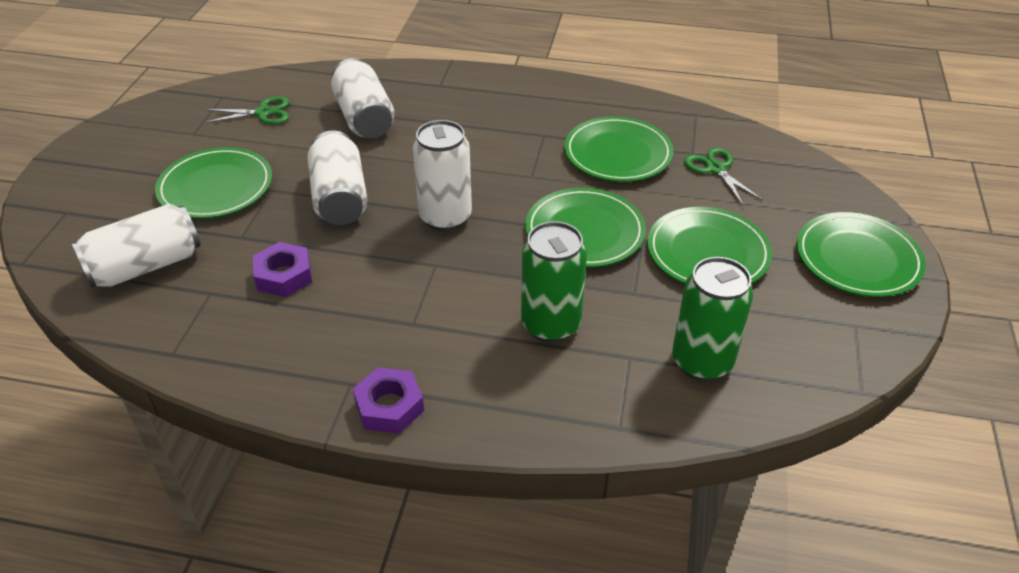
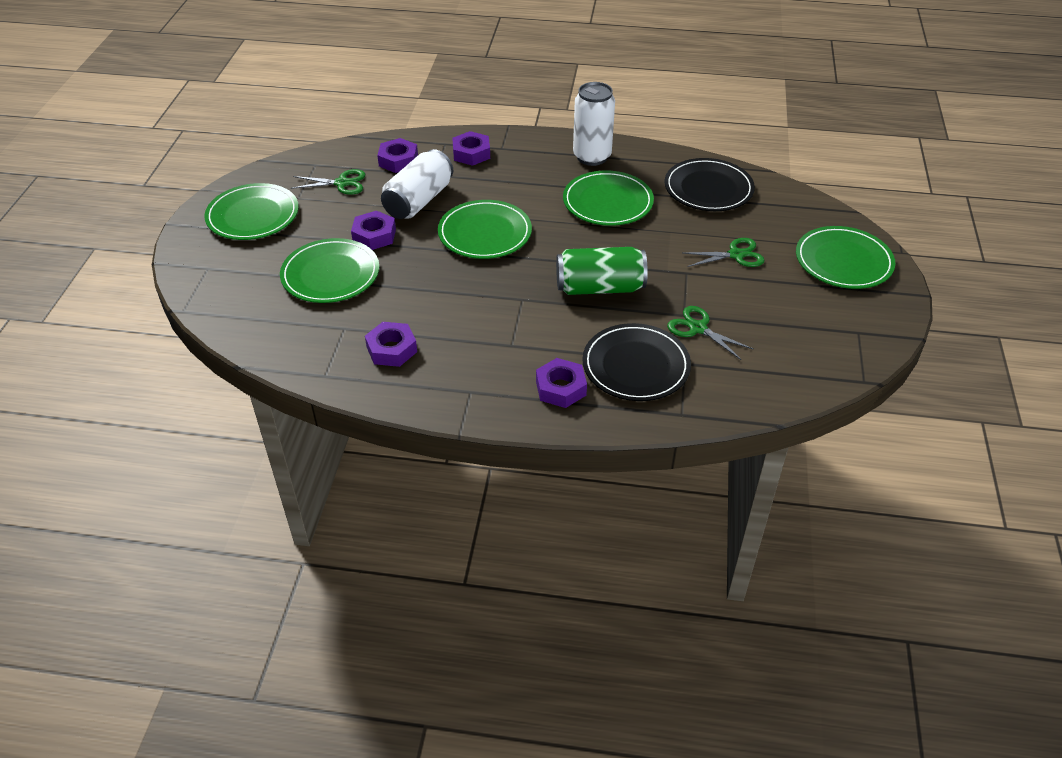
black plate: 0 -> 2
green can: 2 -> 1
green scissors: 2 -> 3
purple nut: 2 -> 5
white can: 4 -> 2

